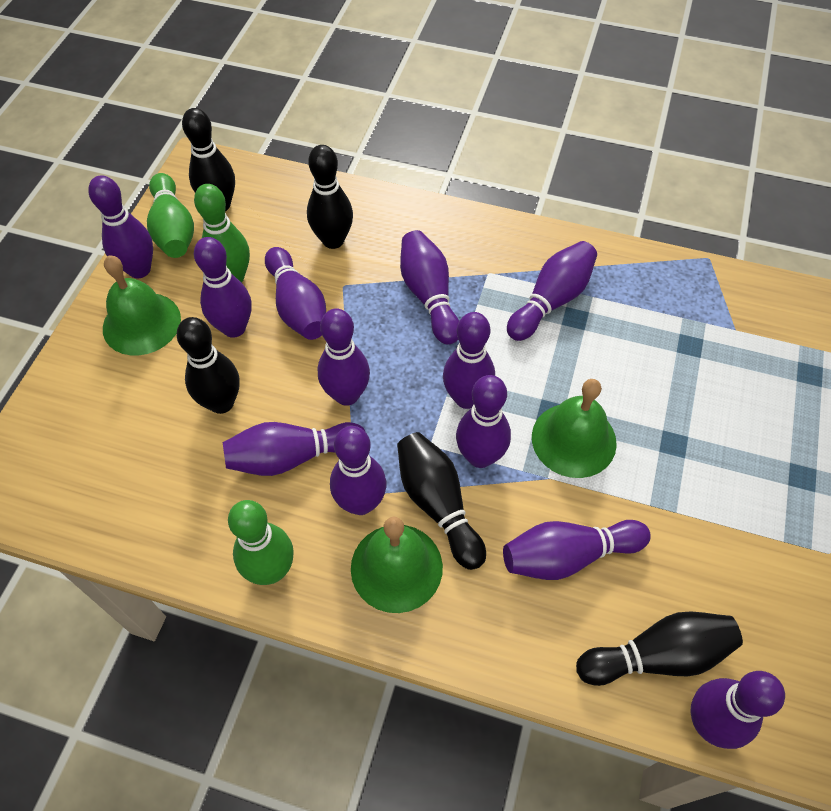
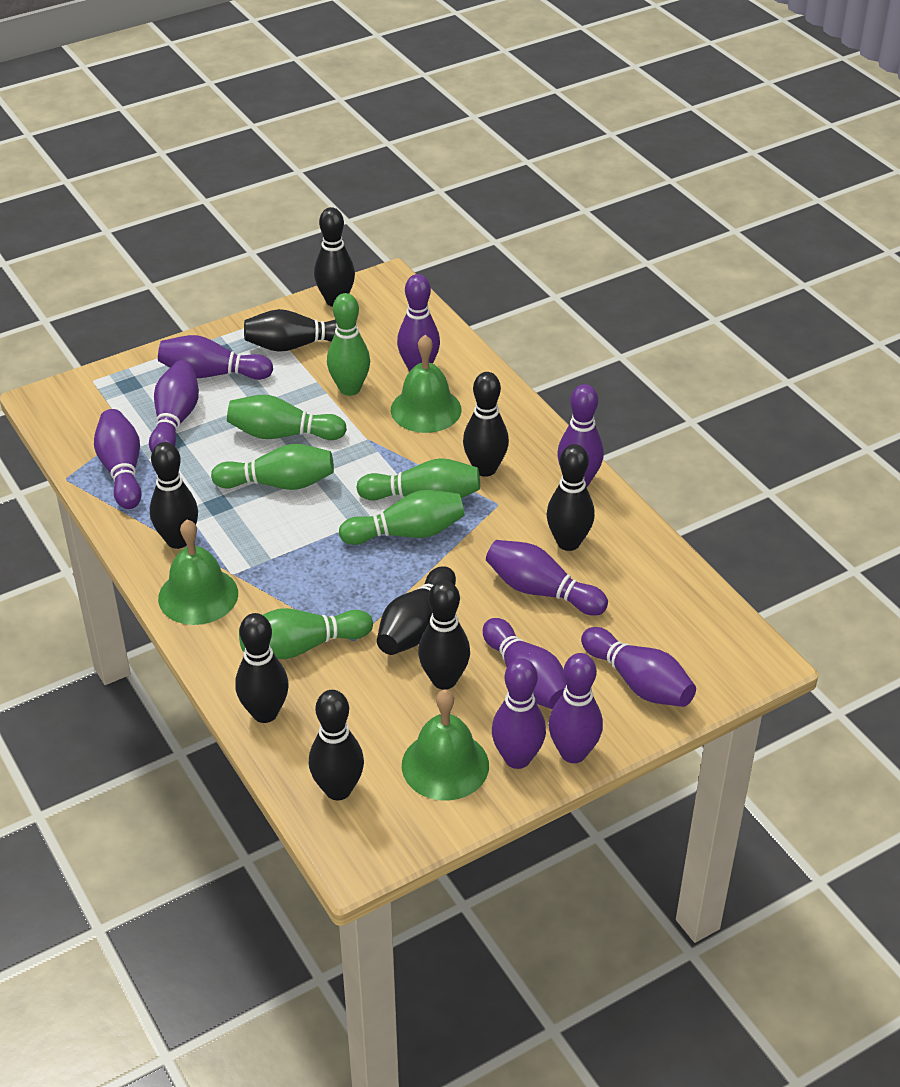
black bowling pin: 5 -> 9
green bowling pin: 3 -> 6
purple bowling pin: 12 -> 10

